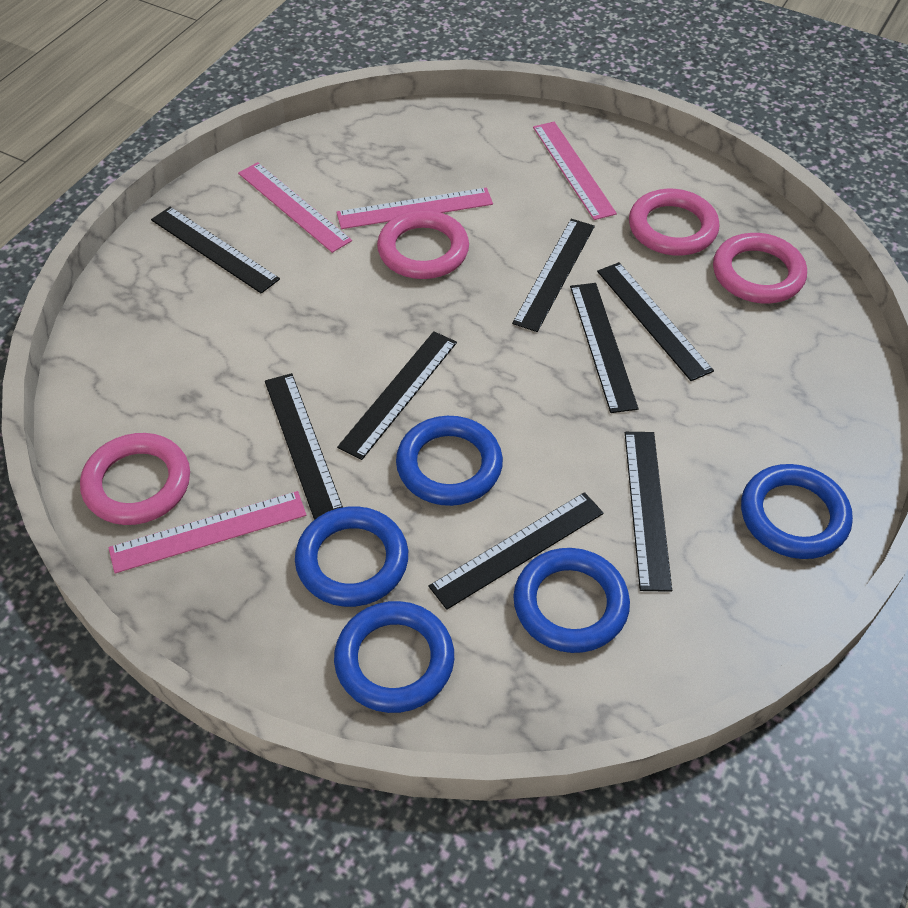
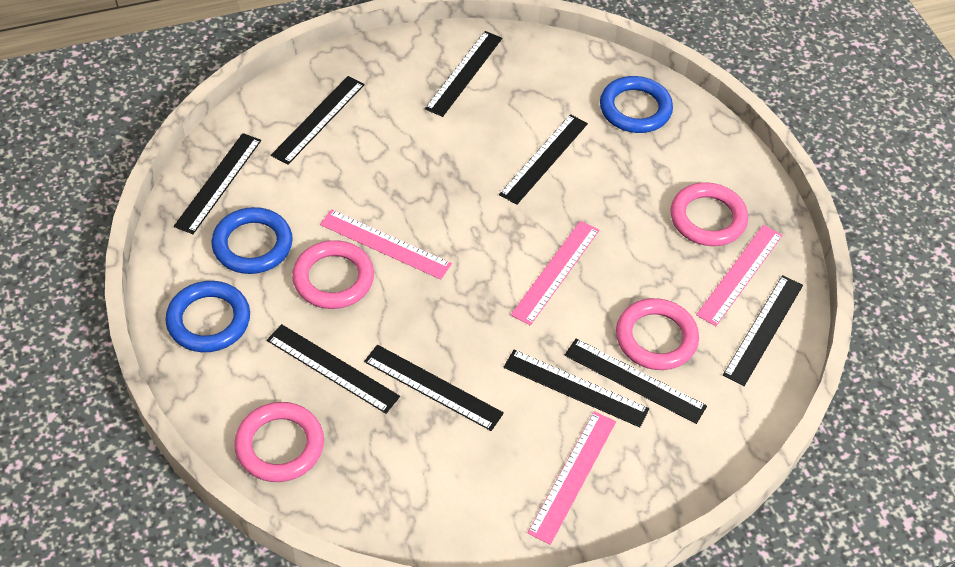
black ruler: 8 -> 9
blue ring: 5 -> 3

